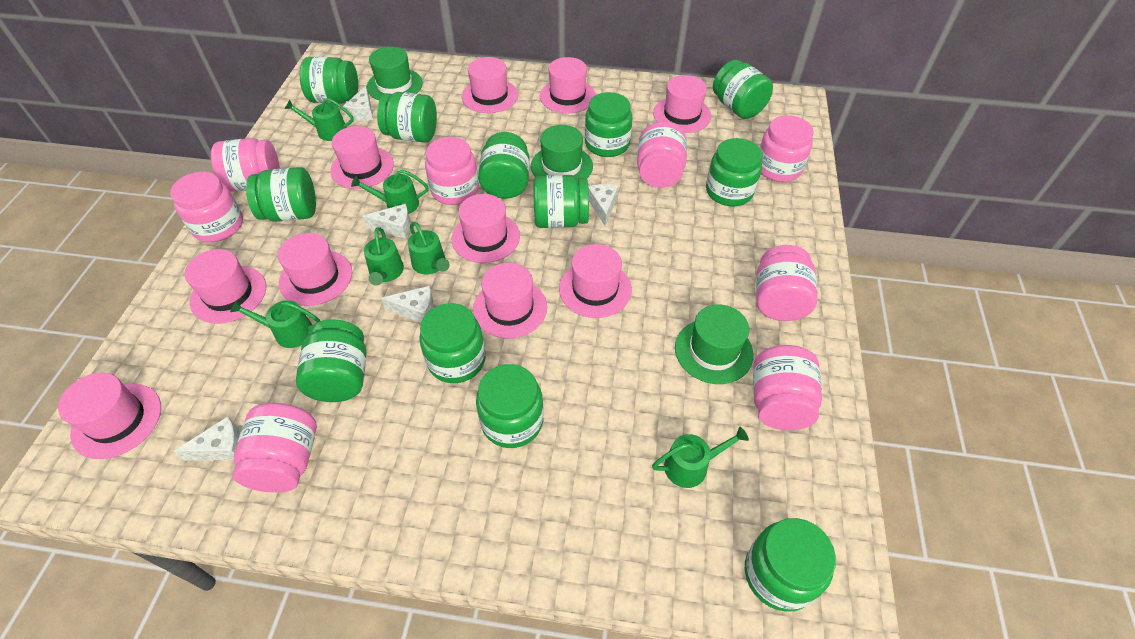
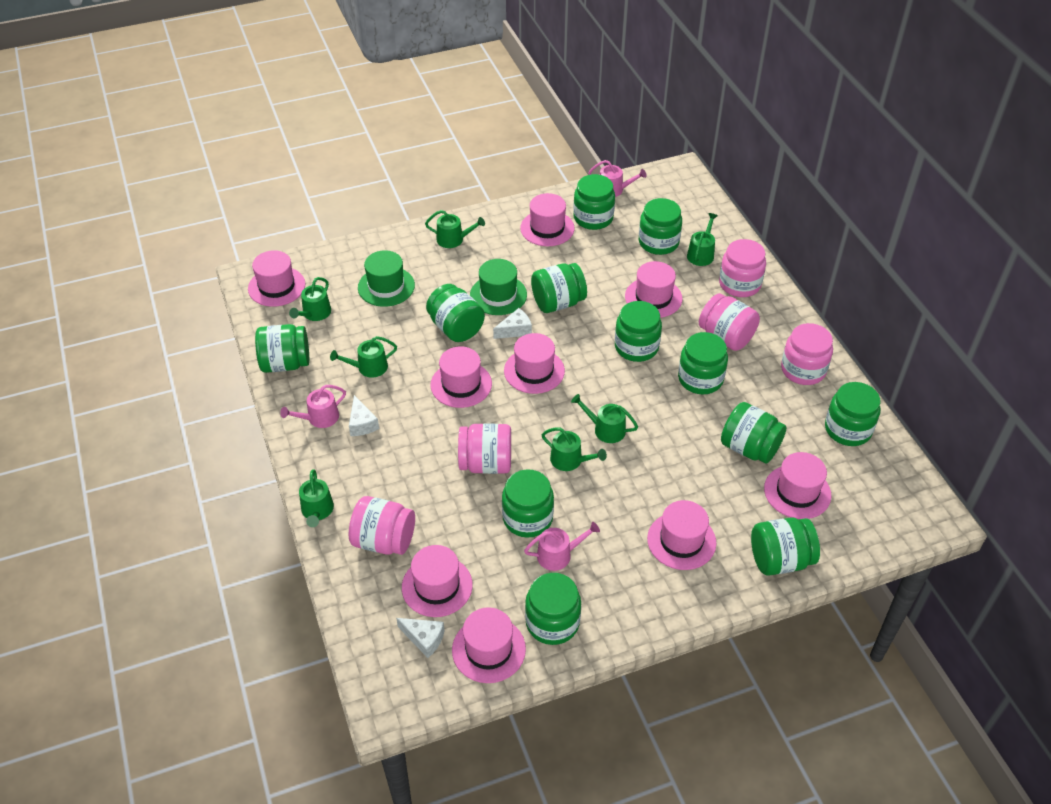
green hat: 3 -> 2
green watering can: 6 -> 7
pink hat: 10 -> 9
pink jar: 8 -> 5
pink watering can: 0 -> 3
white cheese: 5 -> 3

